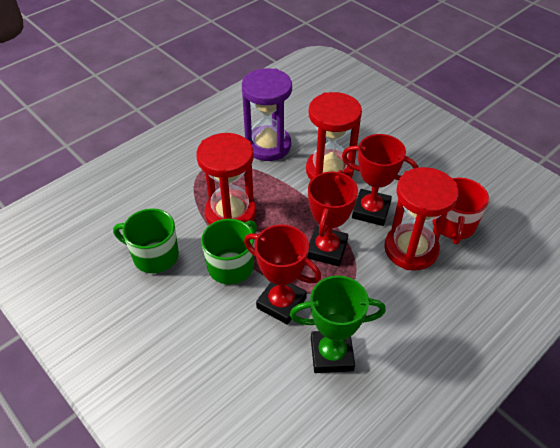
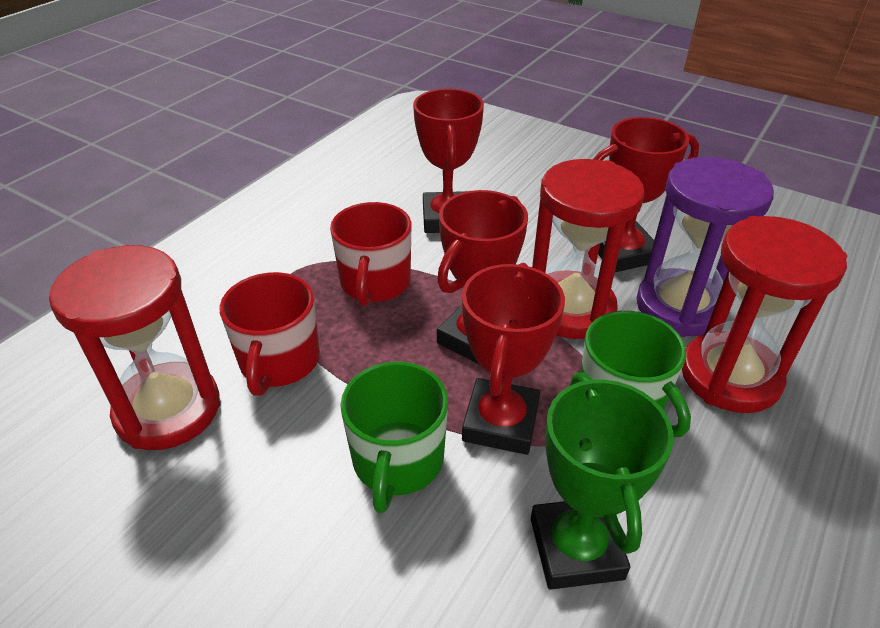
red mug: 1 -> 2
red trophy: 3 -> 4

